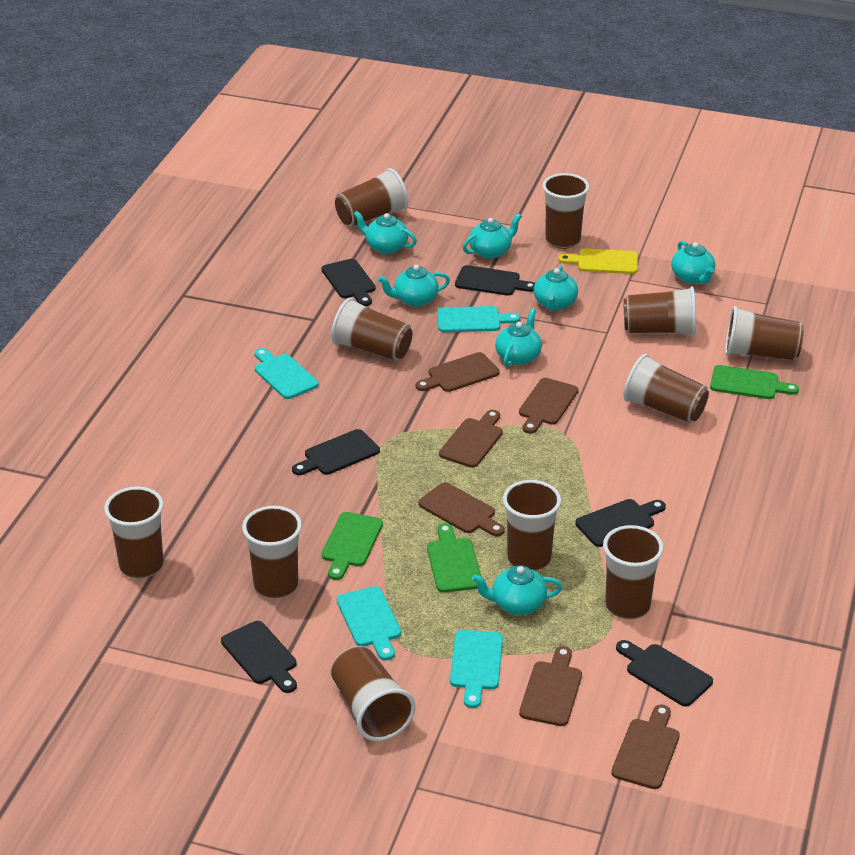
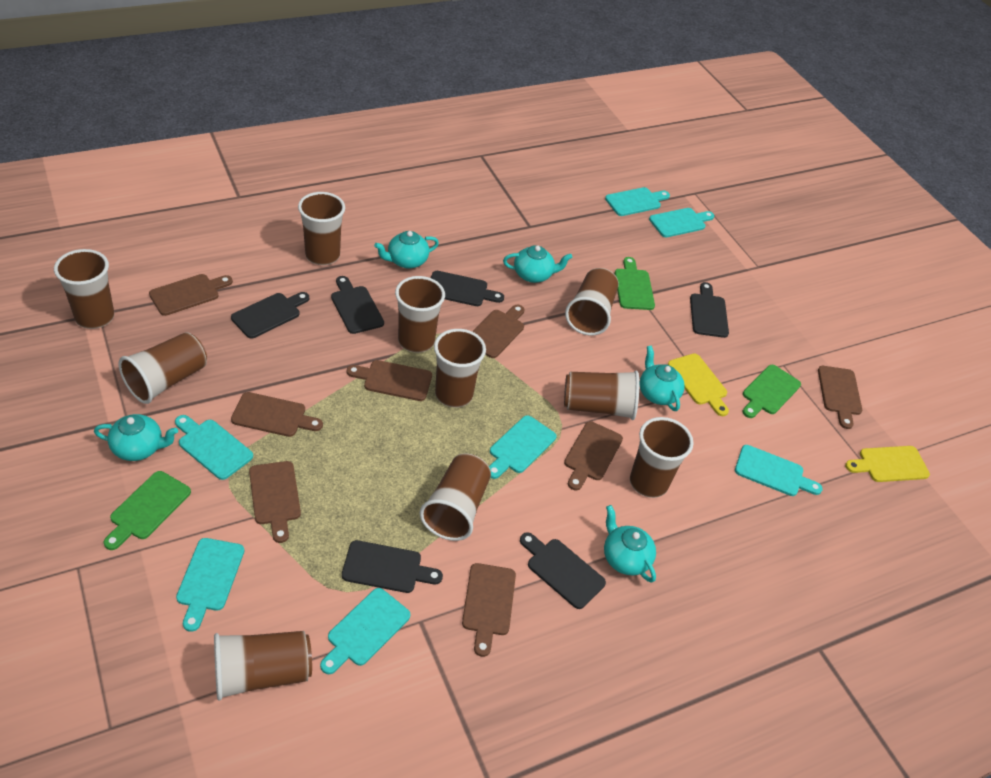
brown cup: 11 -> 10
brown cutting board: 6 -> 8
turquoise cutting board: 4 -> 7
turquoise teapot: 7 -> 5
yellow cutting board: 1 -> 2

